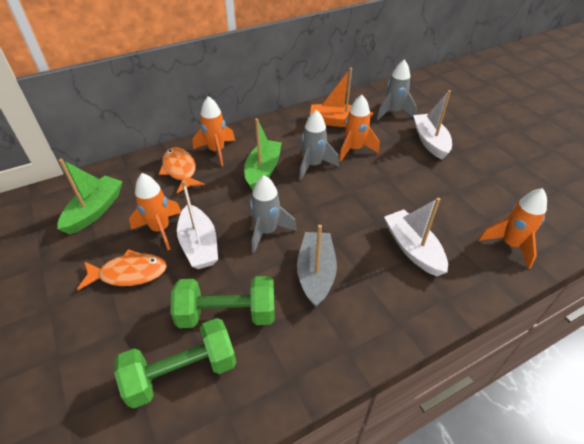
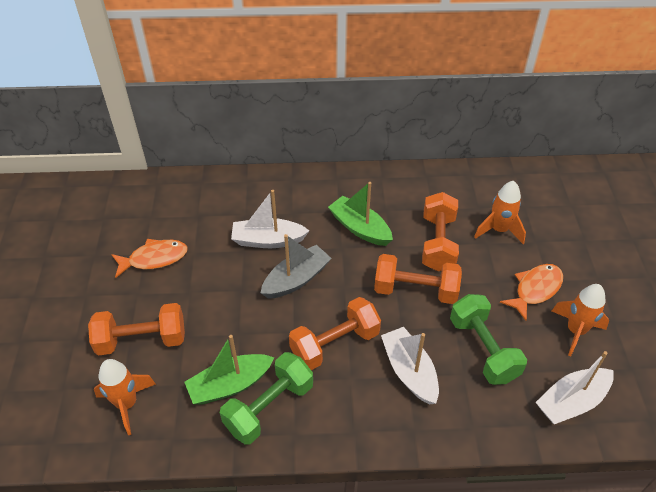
grey rocket: 3 -> 0
orange boat: 1 -> 0
orange dumbbell: 0 -> 4
orange rocket: 4 -> 3

